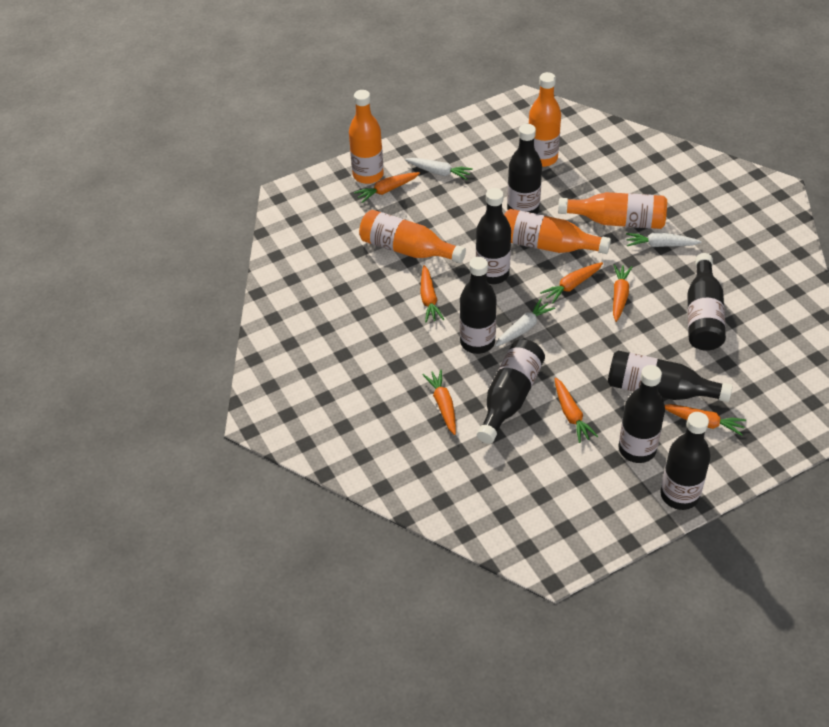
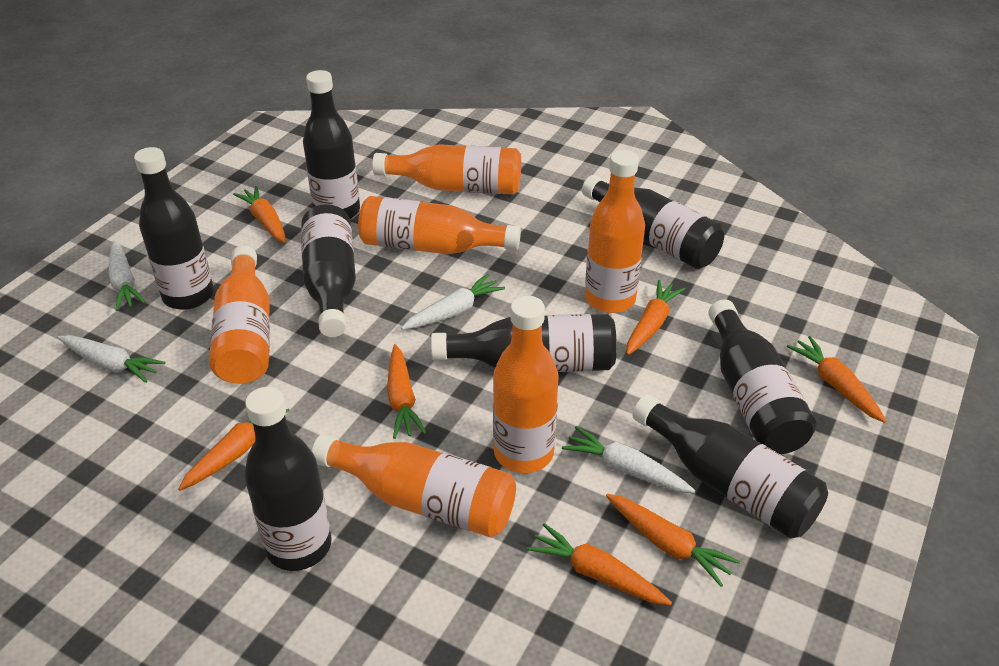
orange bottle: 5 -> 6
white carrot: 3 -> 4

